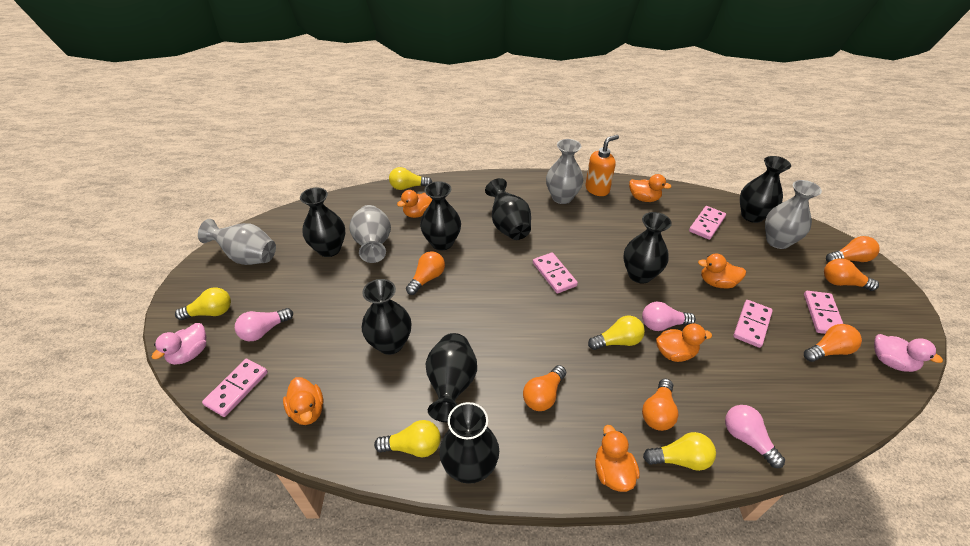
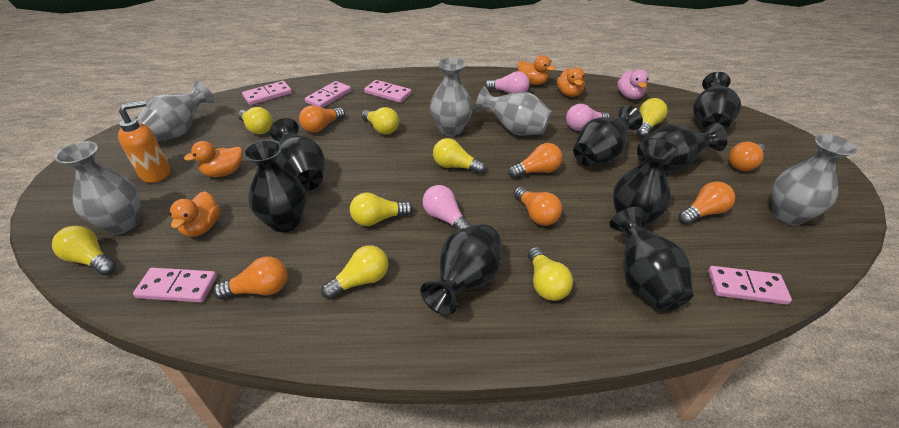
grey vase: 4 -> 5
orange duck: 6 -> 4
pink duck: 2 -> 1
yellow light bulb: 5 -> 8

